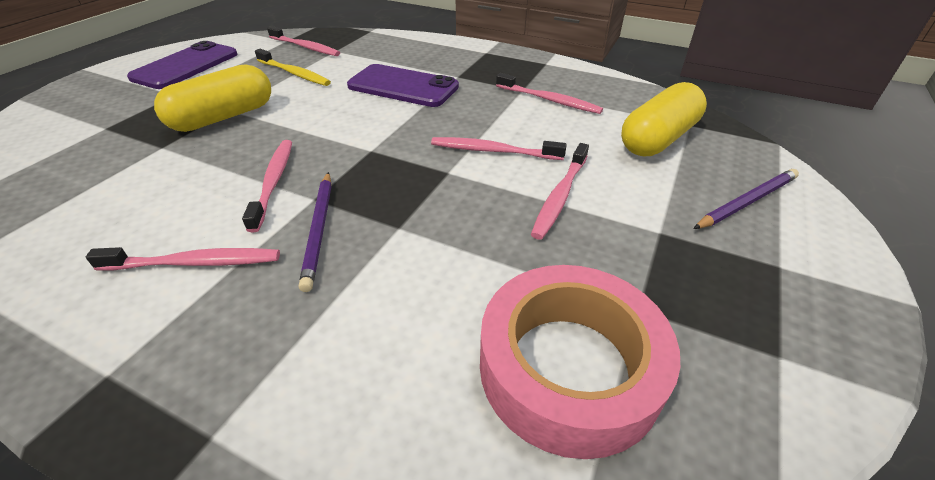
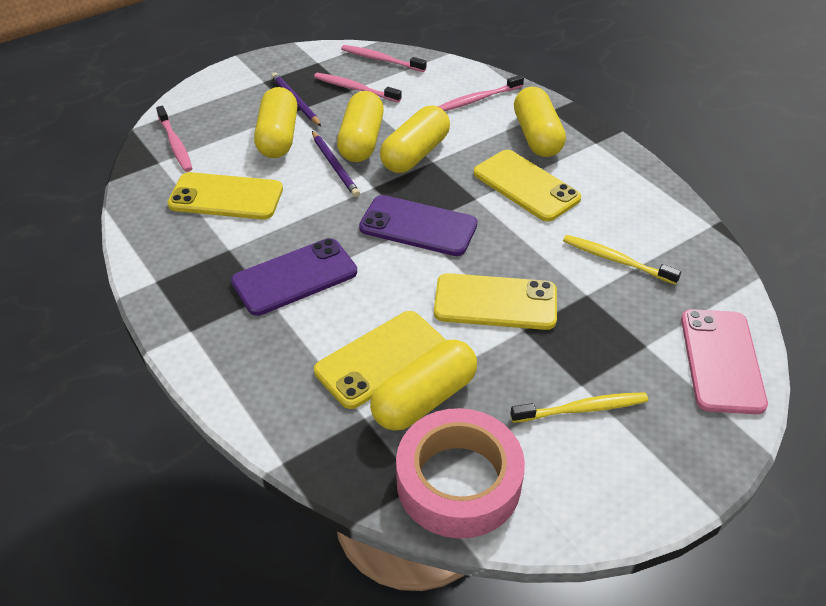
pink phone: 0 -> 1
pink toothbrush: 6 -> 4
yellow capsule: 2 -> 5
yellow phone: 0 -> 4
yellow toothbrush: 1 -> 2

